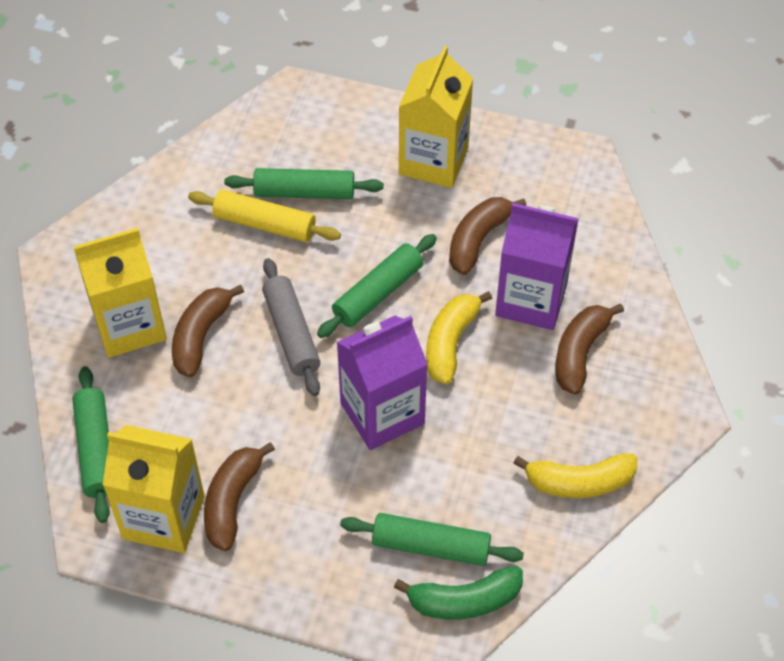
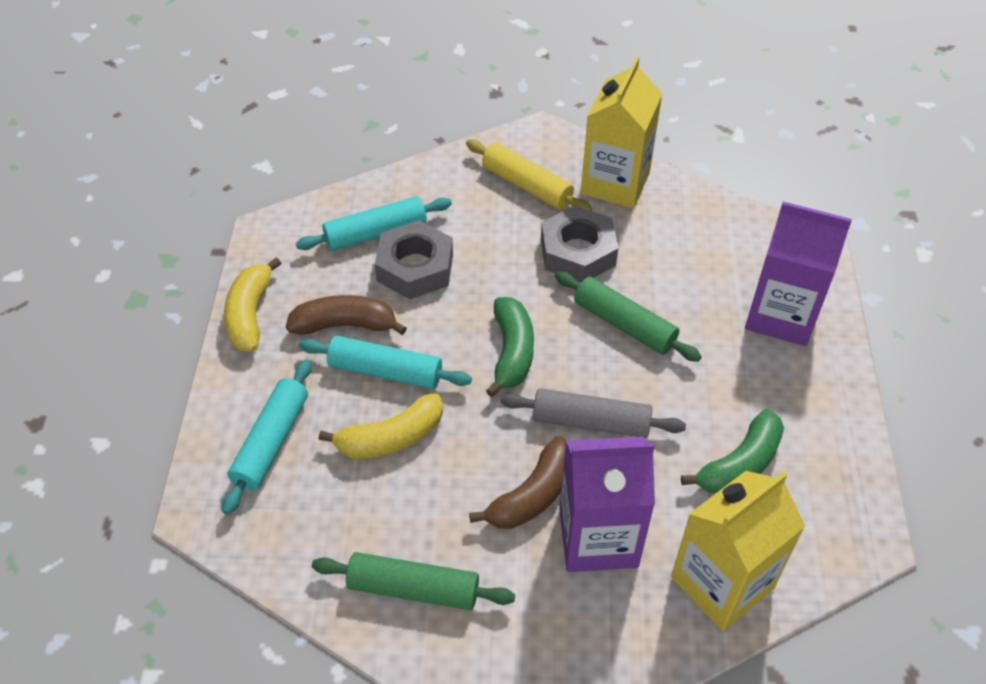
brown banana: 4 -> 2
green banana: 1 -> 2
green rolling pin: 4 -> 2
grey nut: 0 -> 2
turquoise rolling pin: 0 -> 3
yellow carton: 3 -> 2

